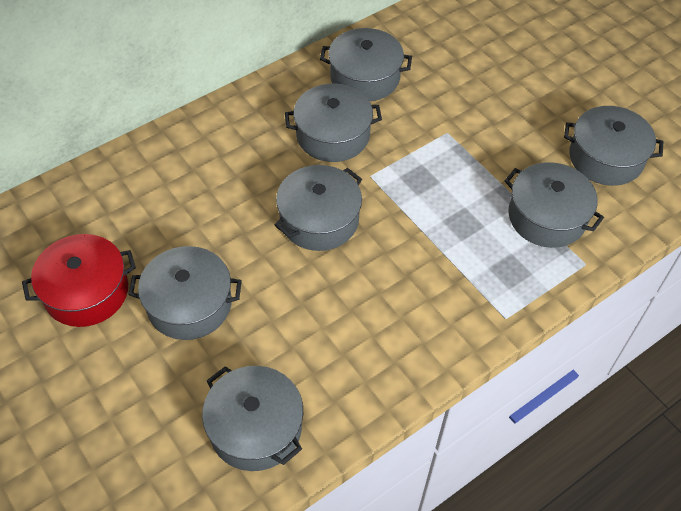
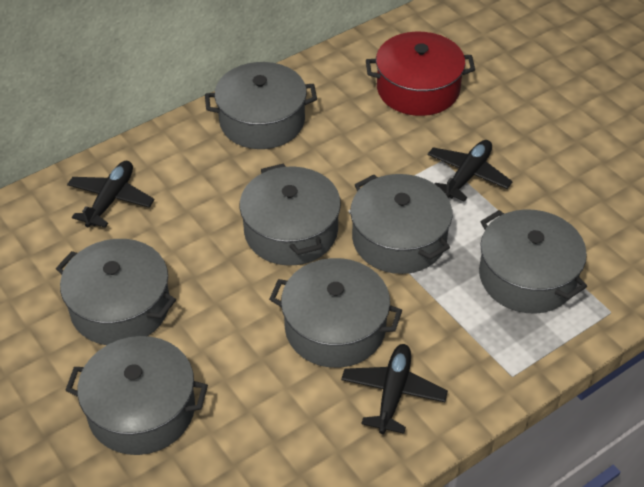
black plane: 0 -> 3

